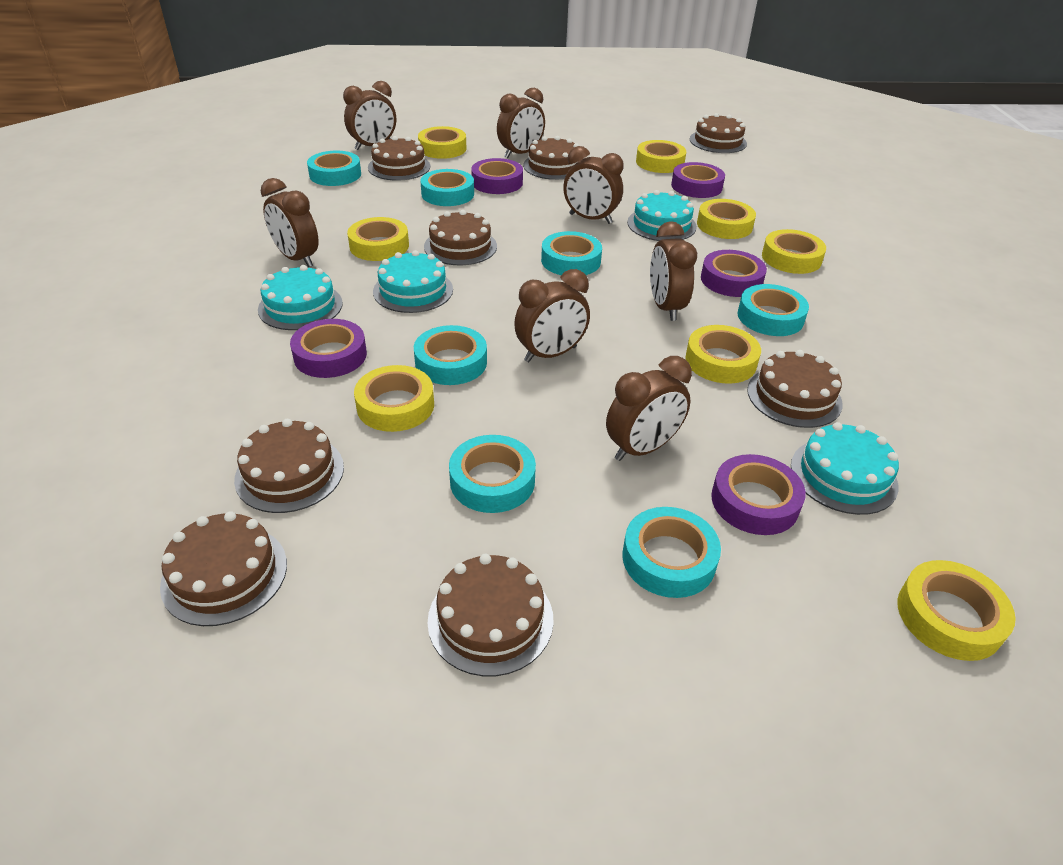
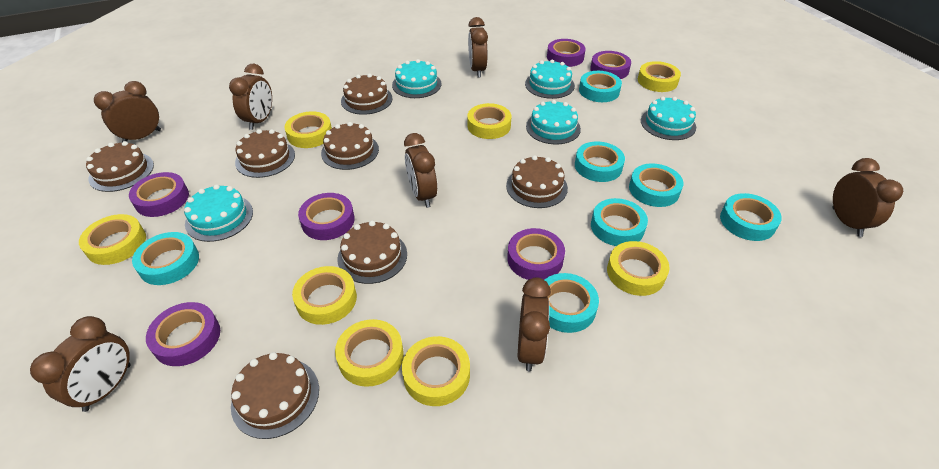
brown cake: 8 -> 7
purple tape: 5 -> 6
turquoise cake: 4 -> 5

